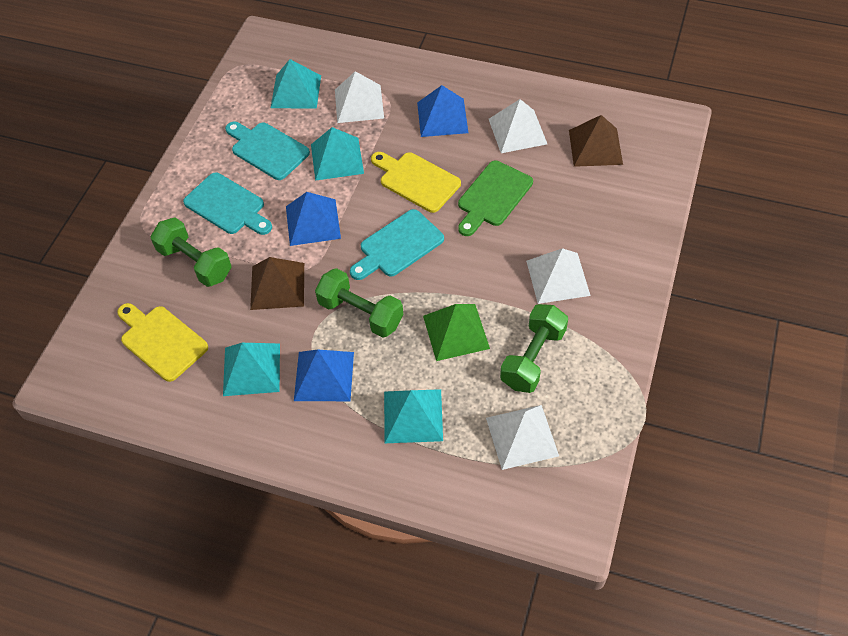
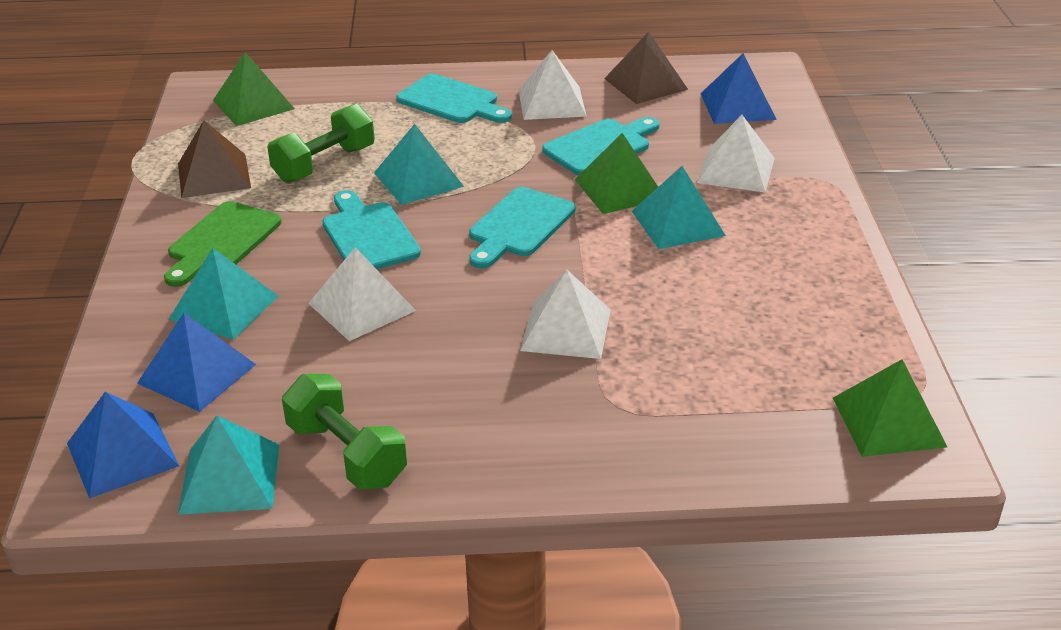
green dumbbell: 3 -> 2
green pyramid: 1 -> 3
turquoise cutting board: 3 -> 4
yellow cutting board: 2 -> 0

